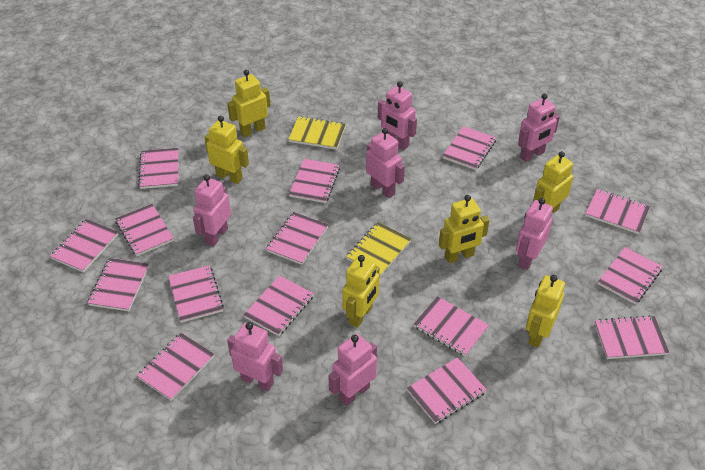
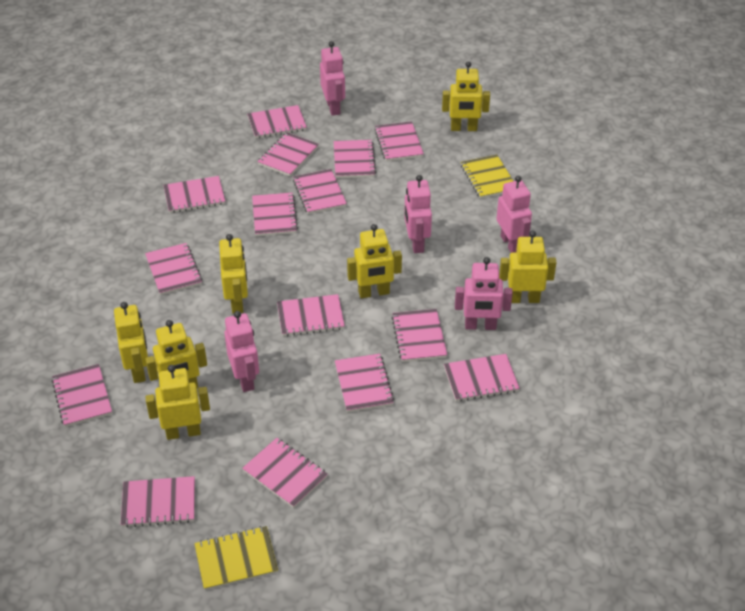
pink robot: 7 -> 5
yellow robot: 6 -> 7

